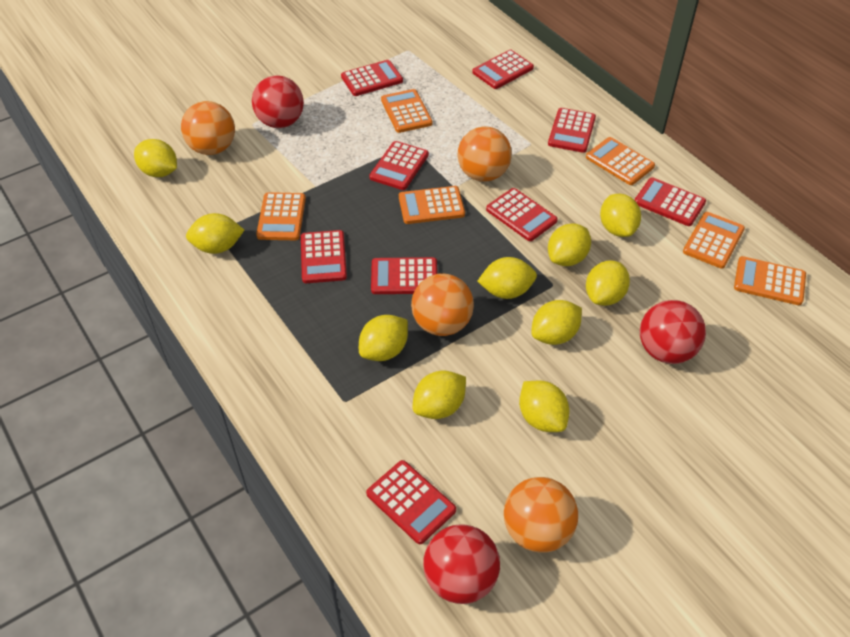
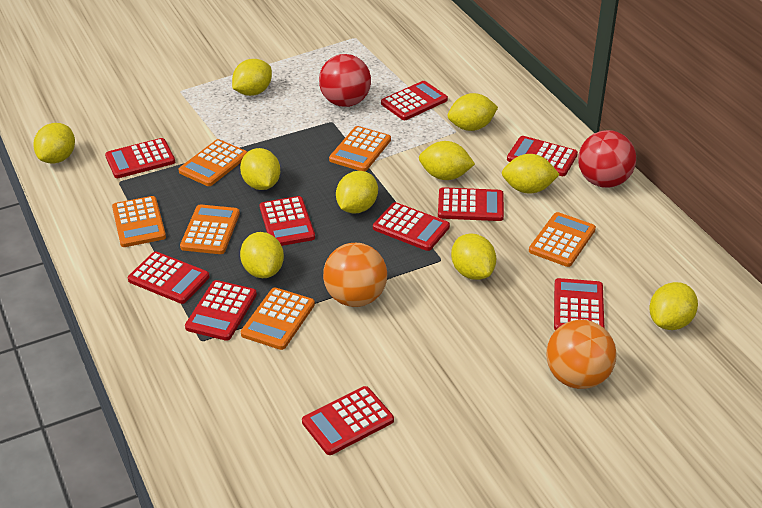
orange ball: 4 -> 2
red ball: 3 -> 2
red calculator: 9 -> 10

